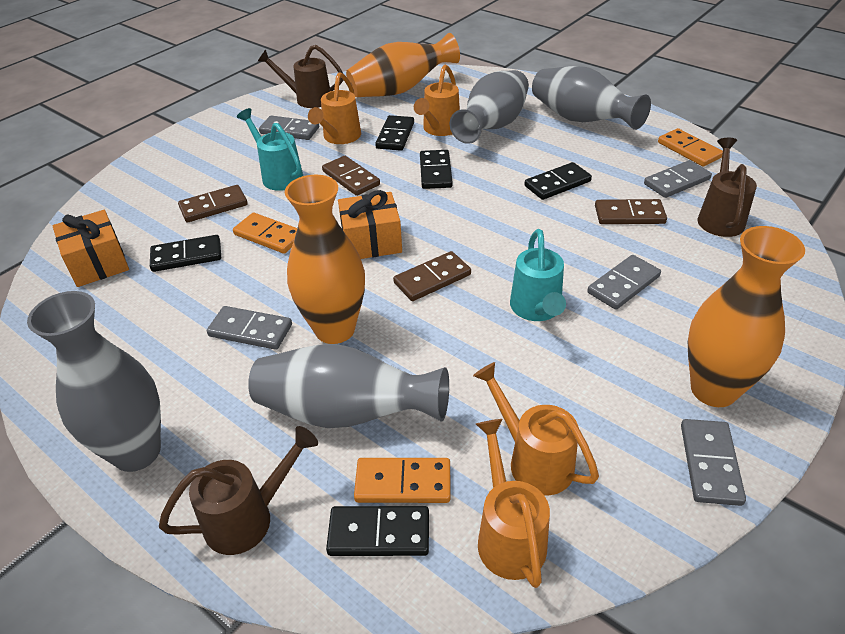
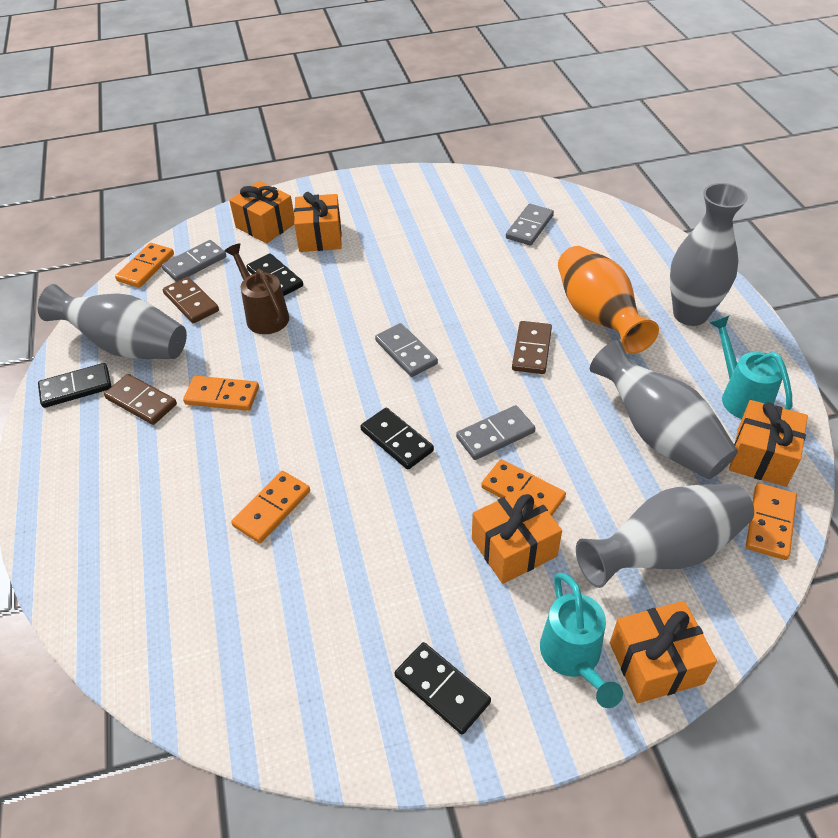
black domino: 5 -> 4
brown domino: 4 -> 3
brown watering can: 3 -> 1
grey domino: 5 -> 4
orange domino: 3 -> 5
orange gift: 2 -> 5
orange vase: 3 -> 1
orange watering can: 4 -> 0

